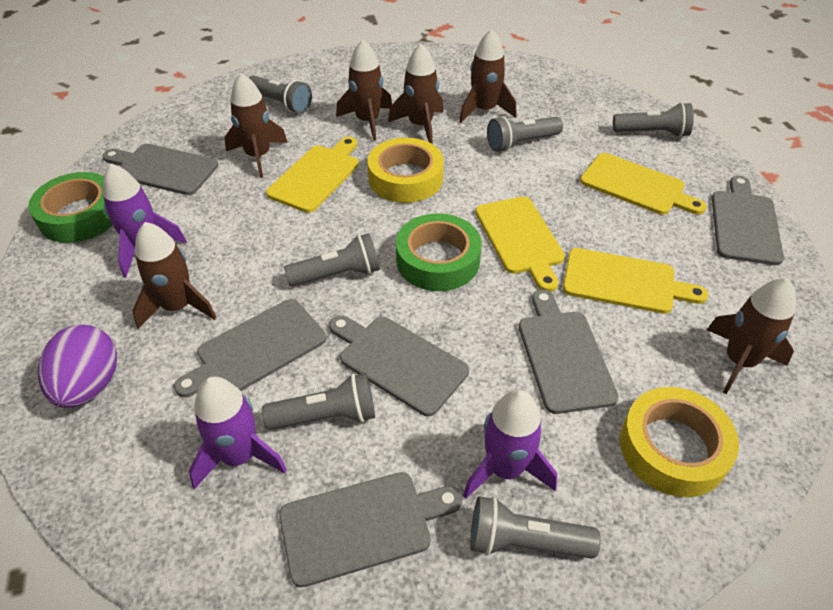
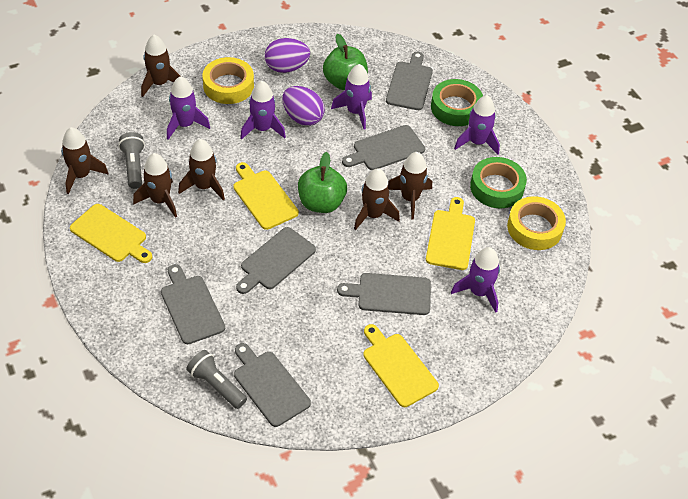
green apple: 0 -> 2
grey flashlight: 6 -> 2
purple egg: 1 -> 2
purple rocket: 3 -> 5

